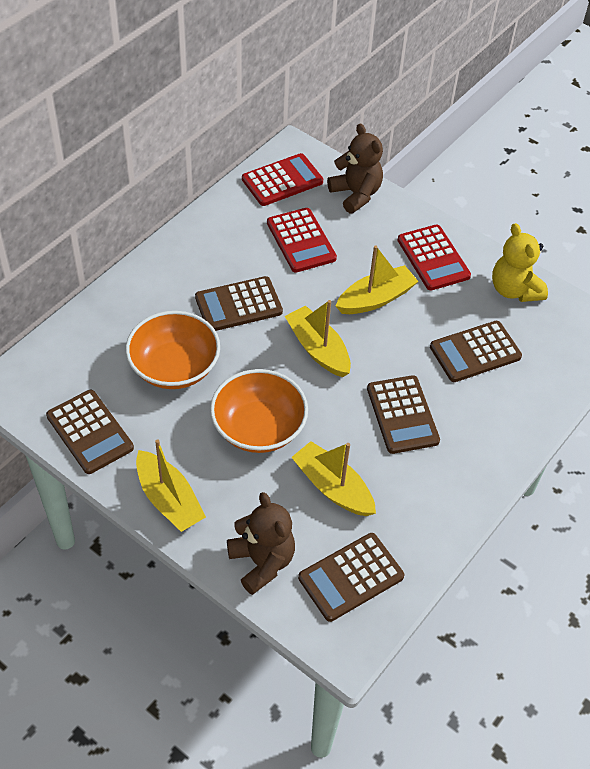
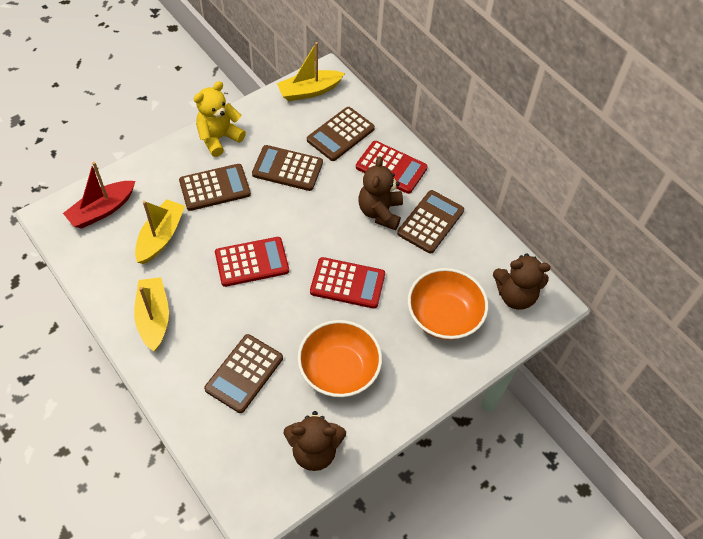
brown teddy bear: 2 -> 3
red boat: 0 -> 1
yellow boat: 4 -> 3

